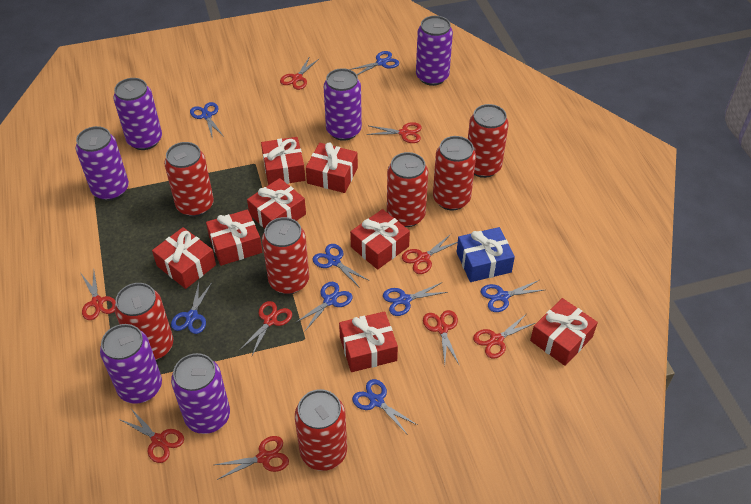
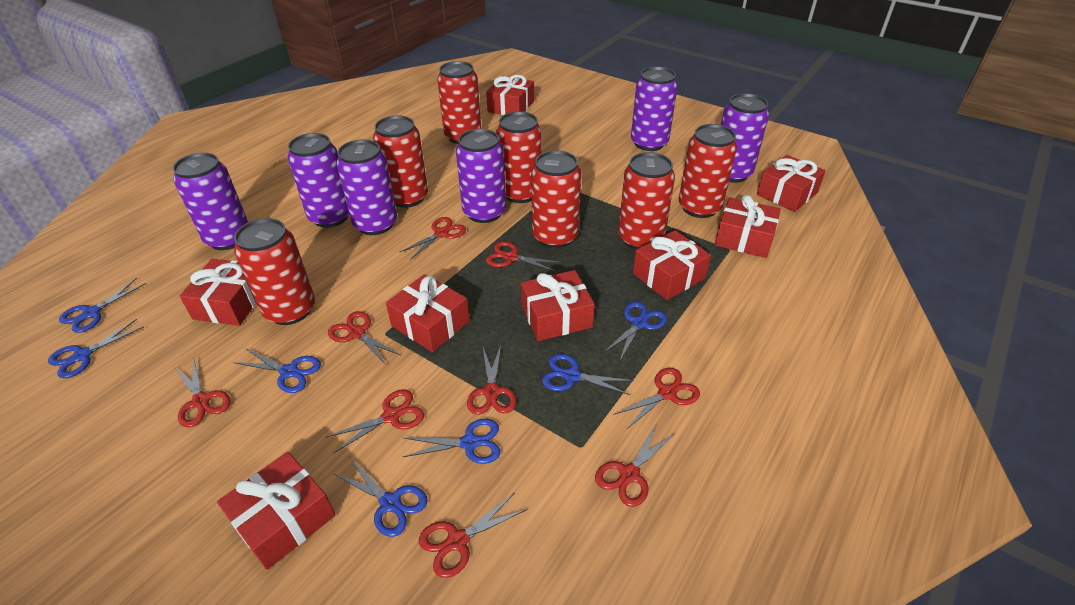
blue gift: 1 -> 0
blue scissors: 8 -> 7

